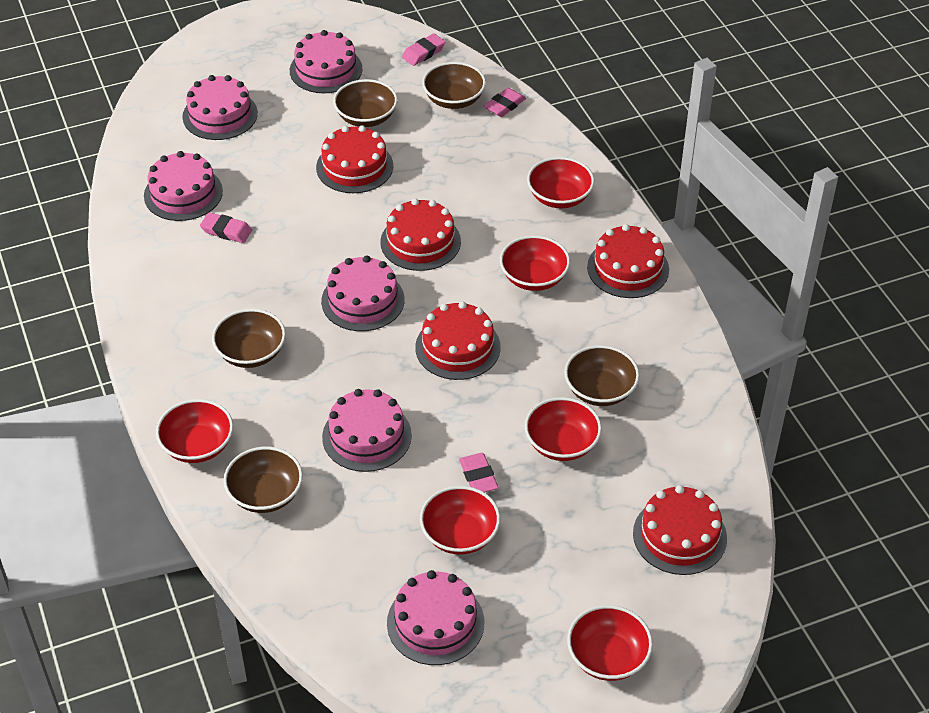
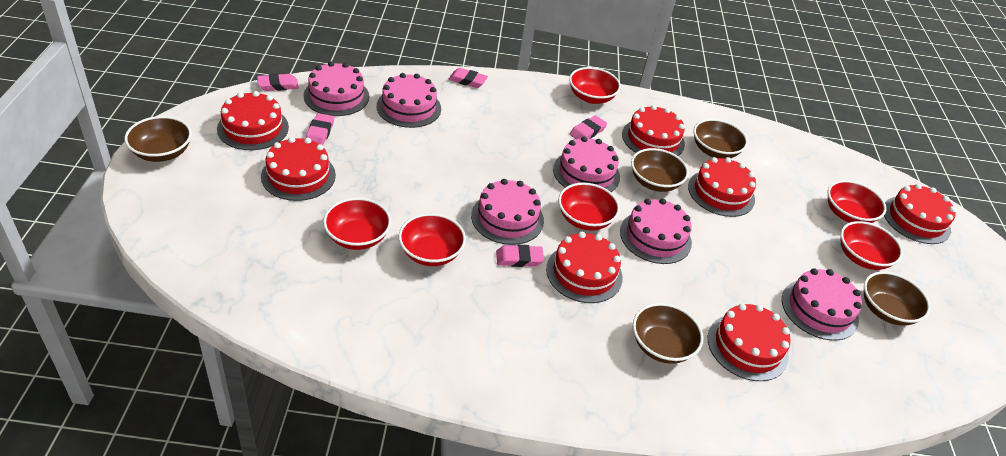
pink eraser: 4 -> 5
red cake: 5 -> 7

